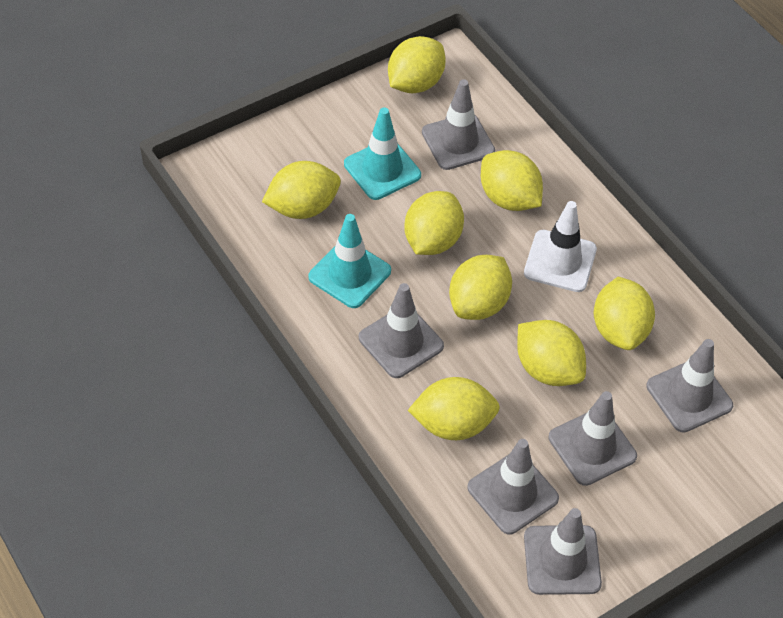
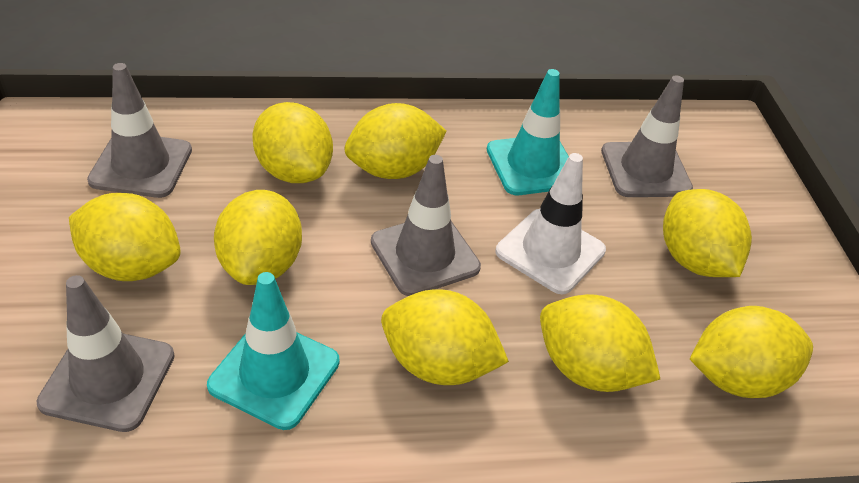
grey traffic cone: 6 -> 4

